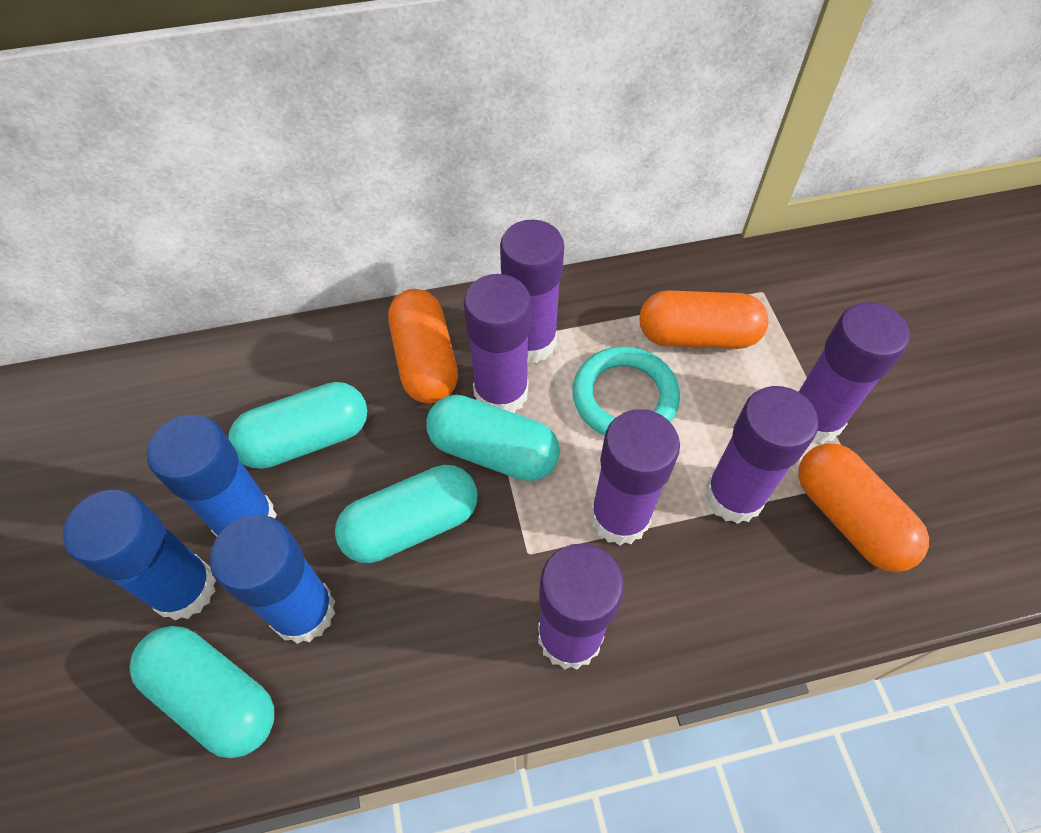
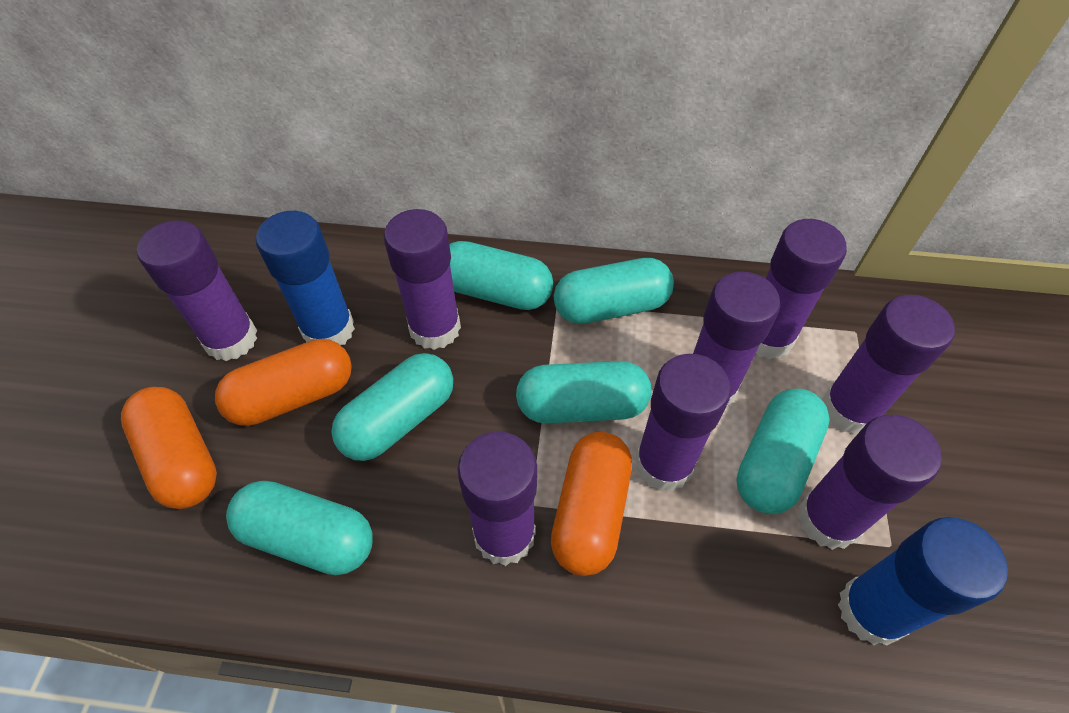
blue glue stick: 3 -> 2
purple glue stick: 6 -> 8
turquoise capsule: 4 -> 6
turquoise ring: 1 -> 0

